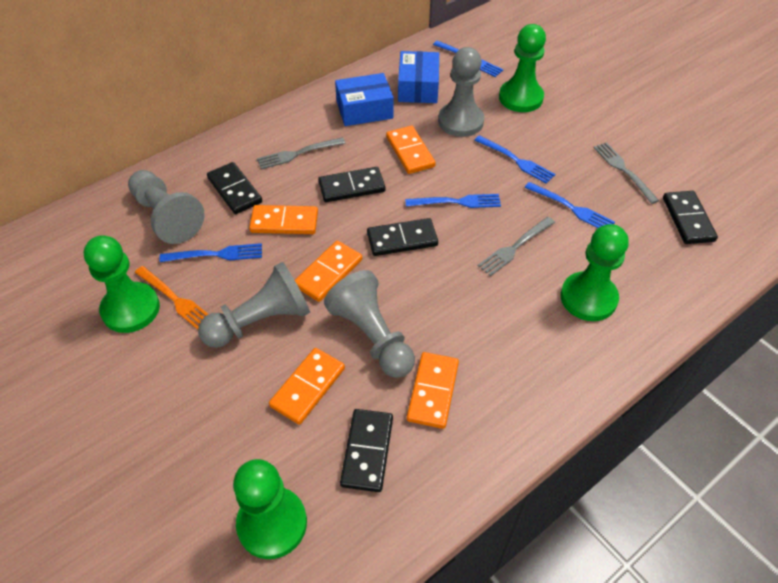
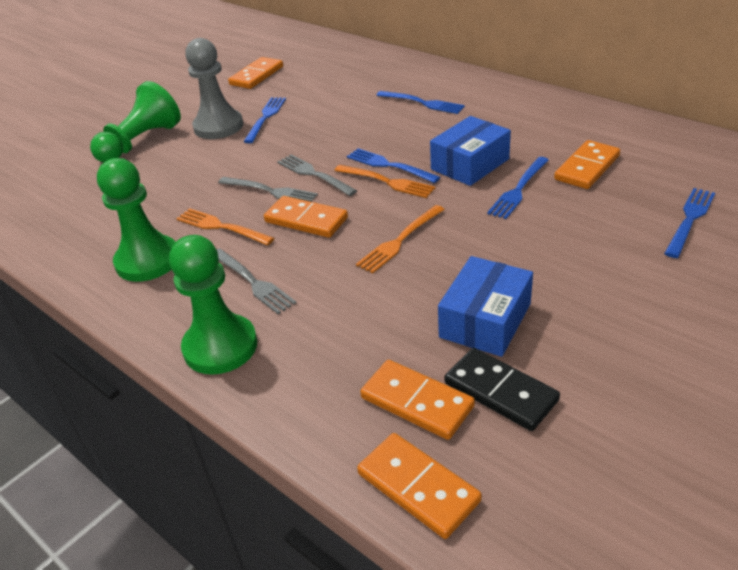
black domino: 5 -> 1
green pawn: 4 -> 3
grey pawn: 4 -> 1
orange fork: 1 -> 3

